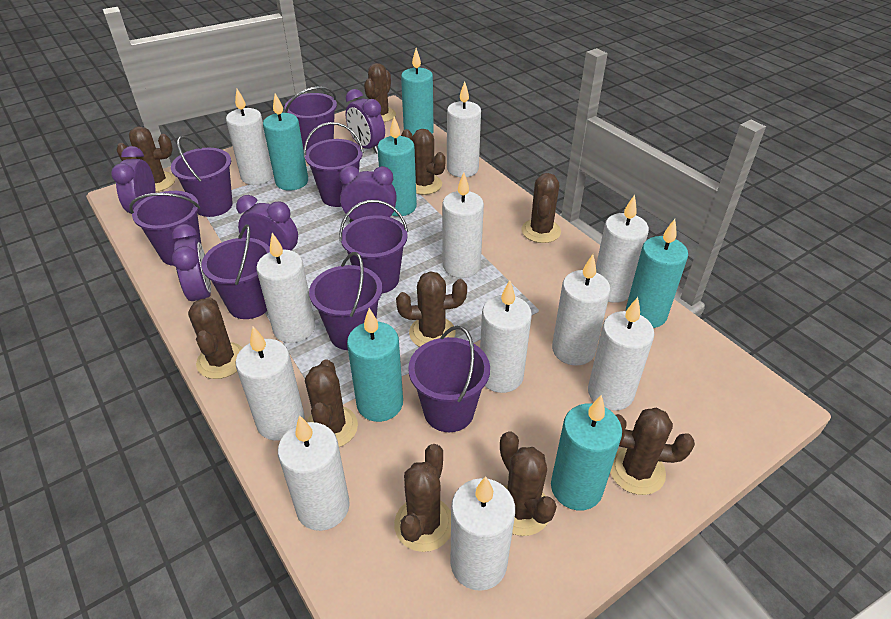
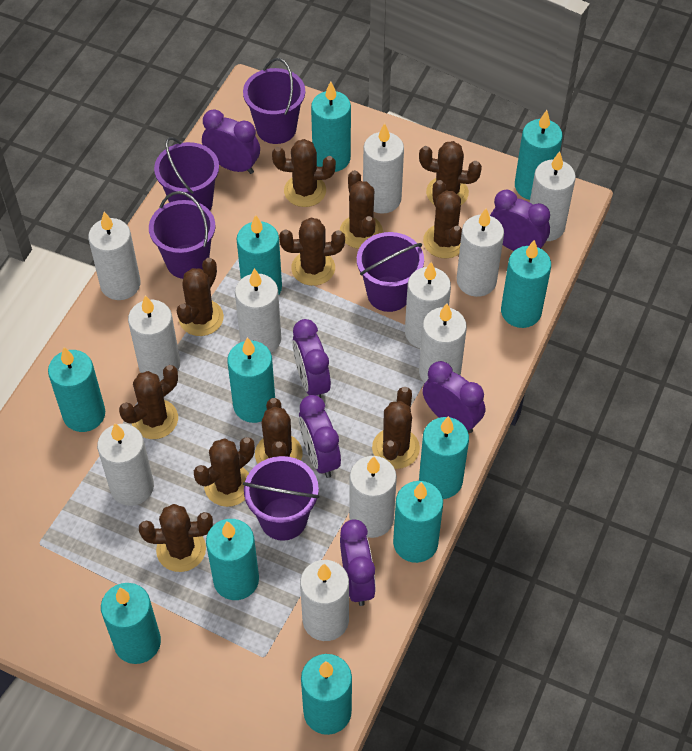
brown cactus: 10 -> 11
purple bucket: 8 -> 5
purple clock: 5 -> 6
turquoise candle: 6 -> 11

